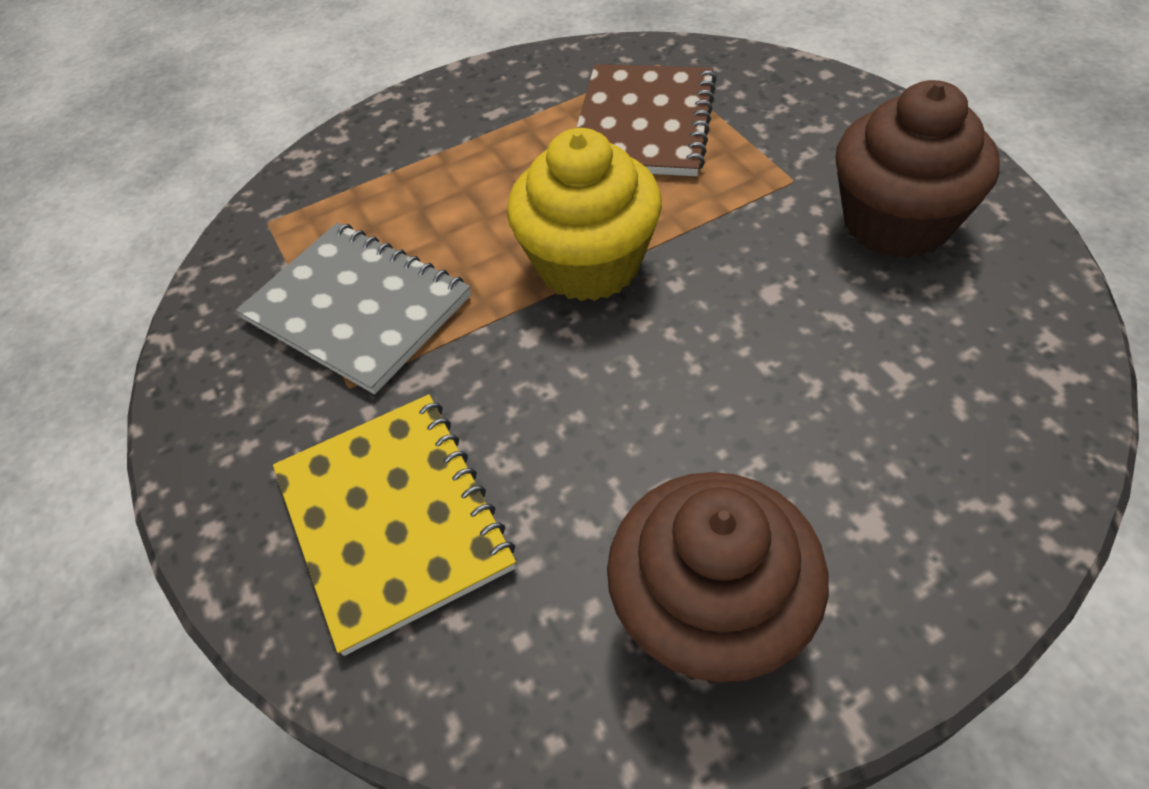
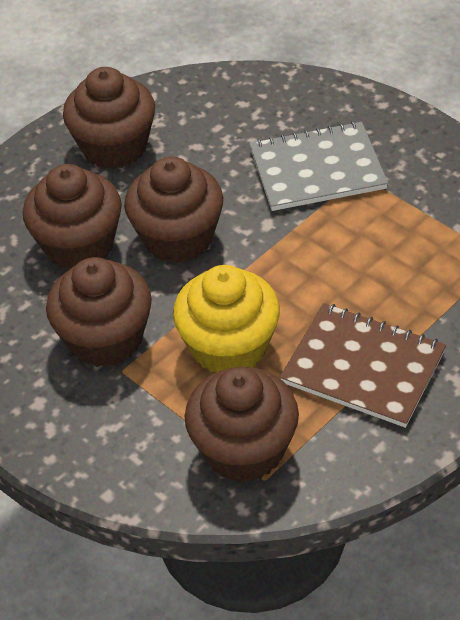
brown cupcake: 2 -> 5
yellow notebook: 1 -> 0

